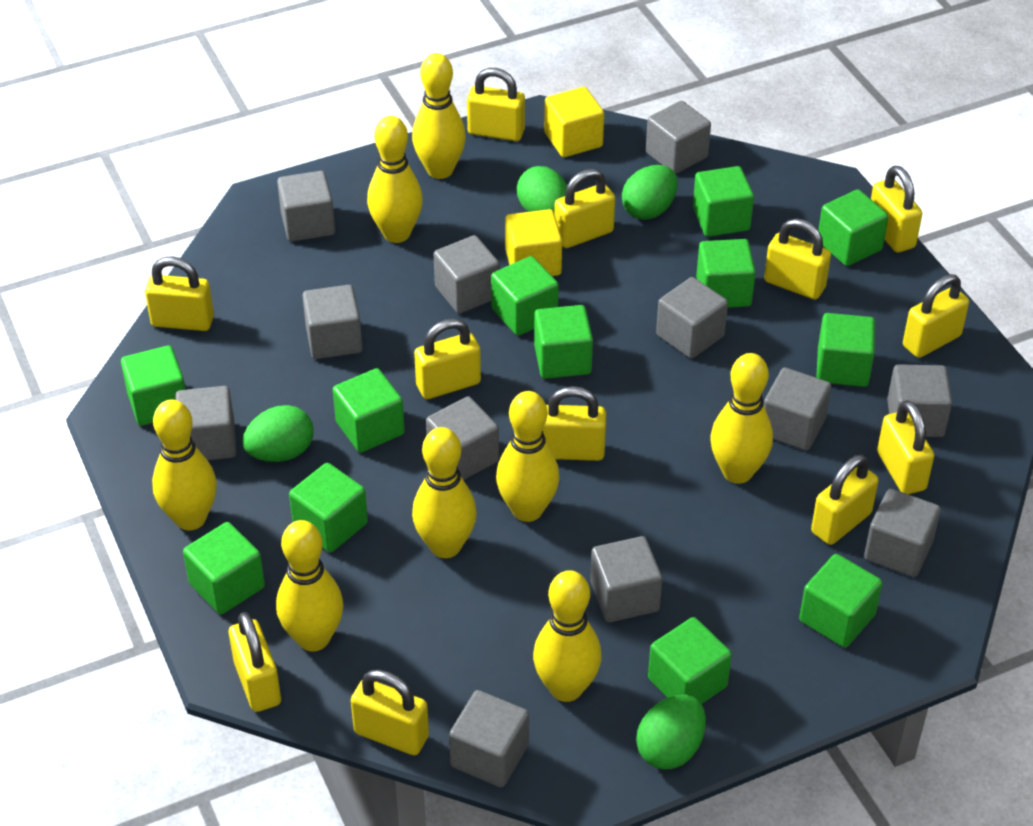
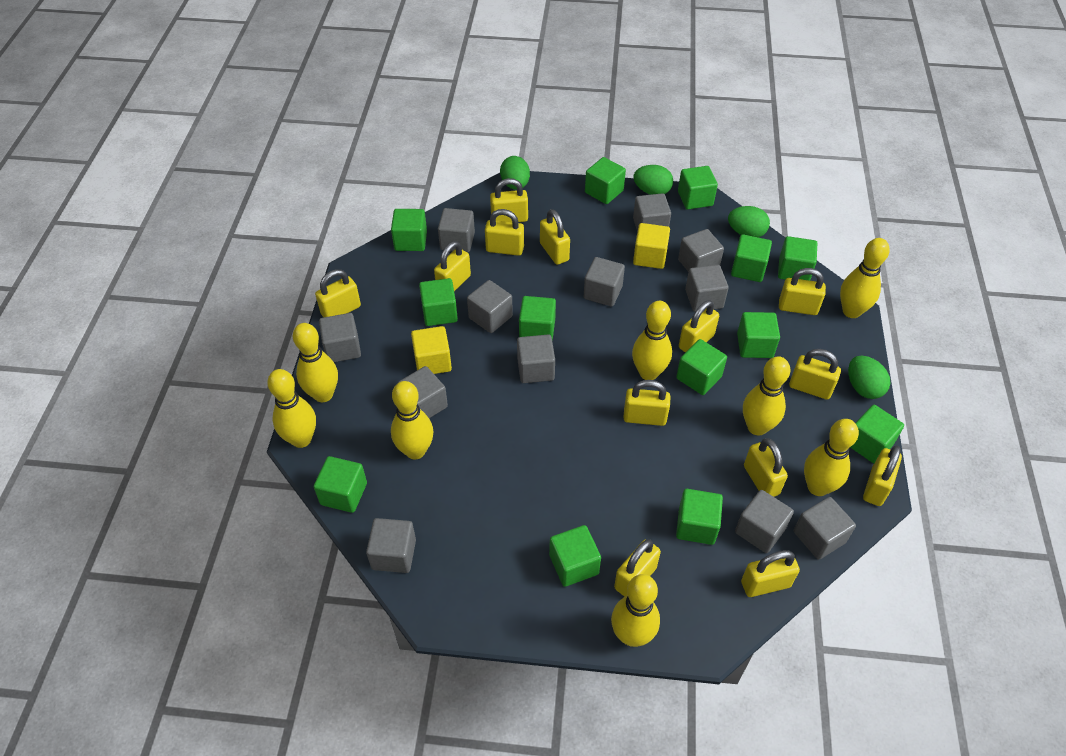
green cube: 12 -> 13
yellow padlock: 12 -> 13

